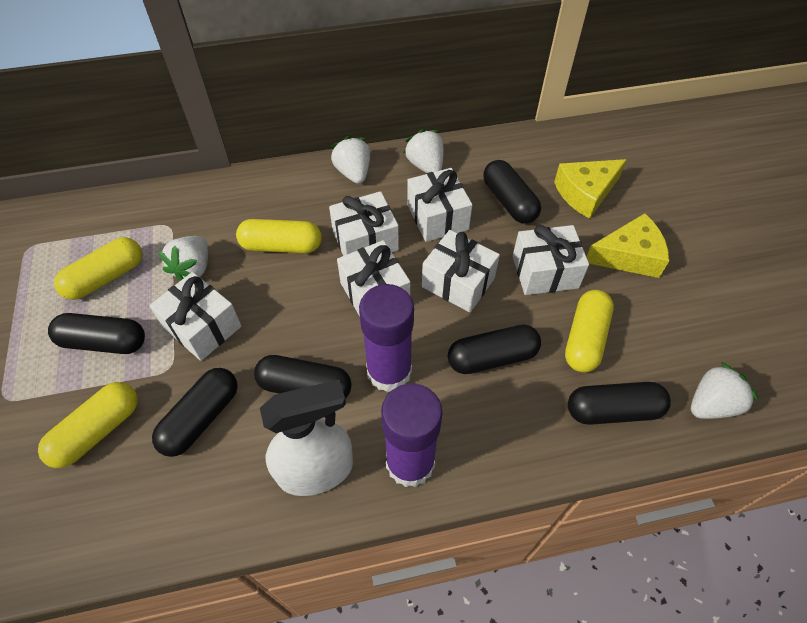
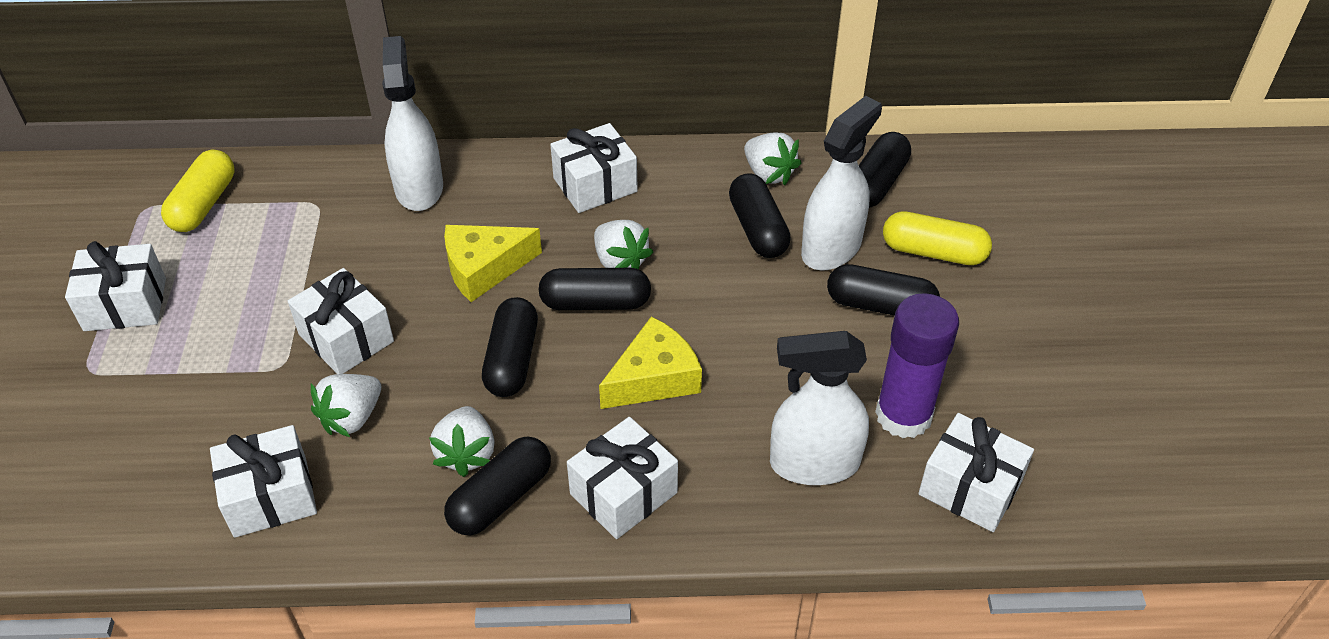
purple glue stick: 2 -> 1
white spray bottle: 1 -> 3
yellow capsule: 4 -> 2

